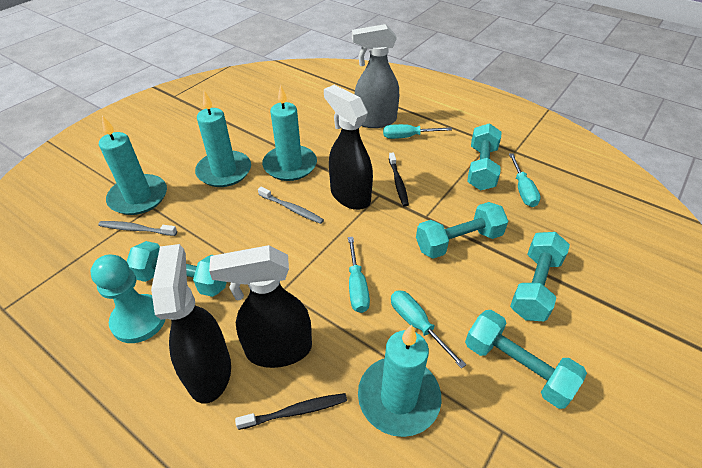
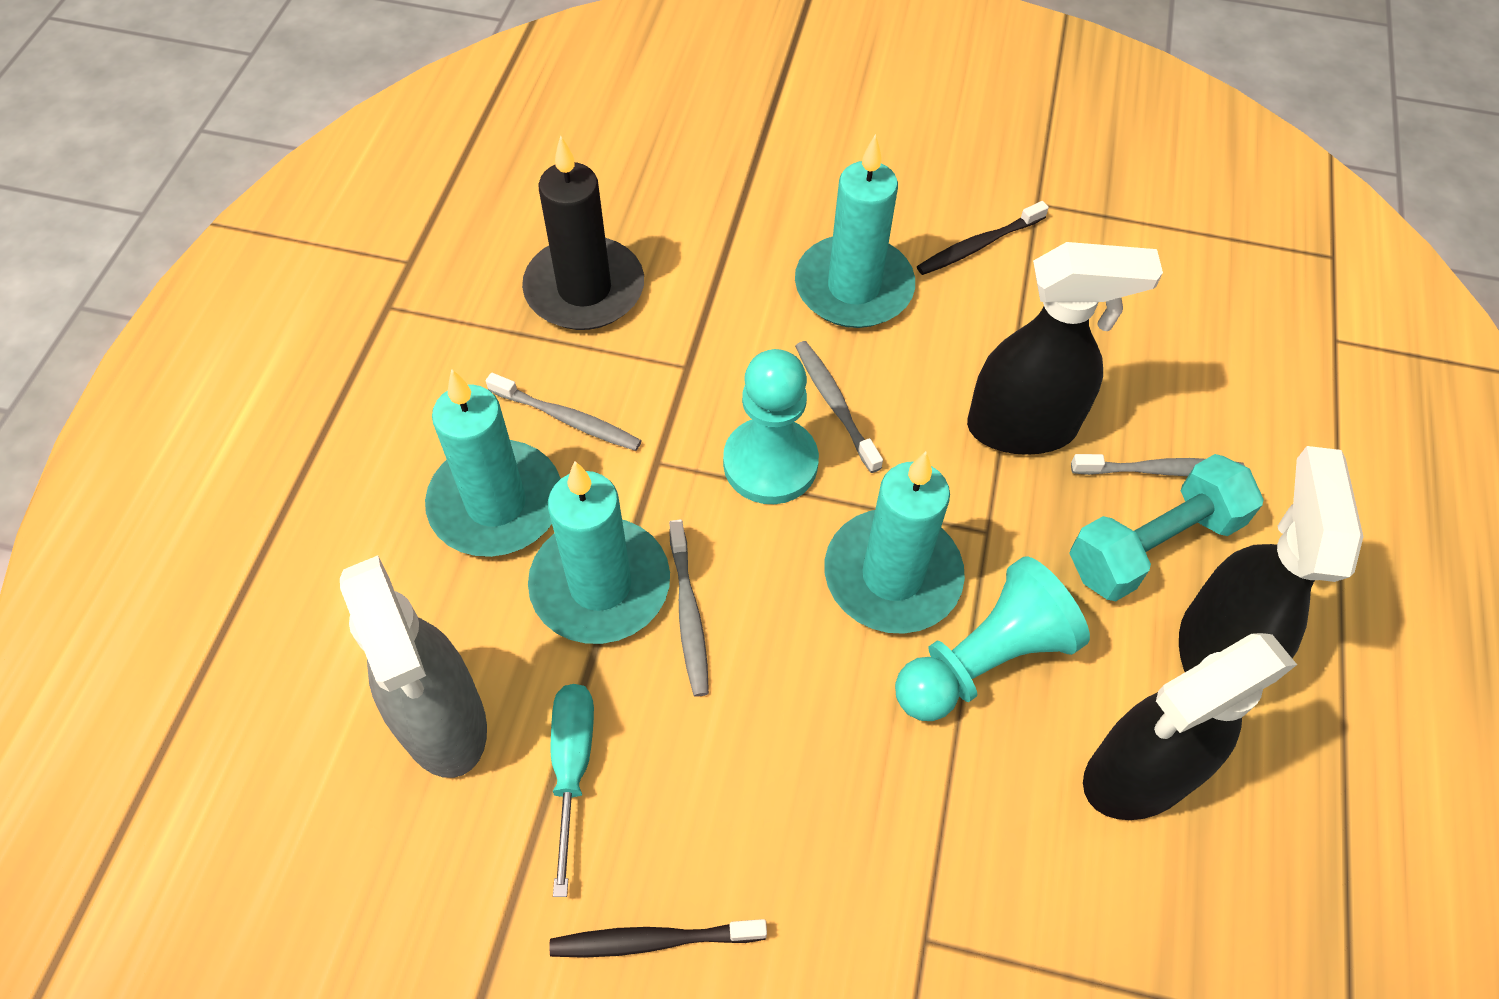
black candle: 0 -> 1
grey toothbrush: 2 -> 4
turquoise dumbbell: 5 -> 1
turquoise pawn: 1 -> 2
turquoise screwdriver: 4 -> 1

